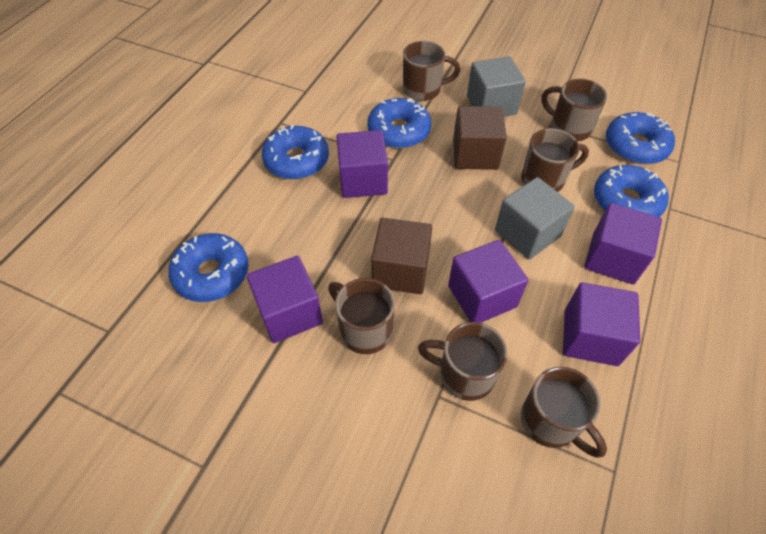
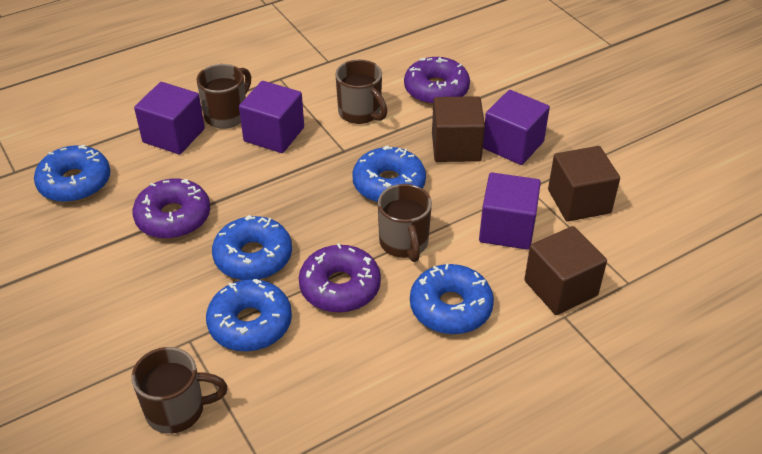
brown cube: 2 -> 3
brown mug: 6 -> 4
grey cube: 2 -> 0
purple cube: 5 -> 4
purple donut: 0 -> 3

